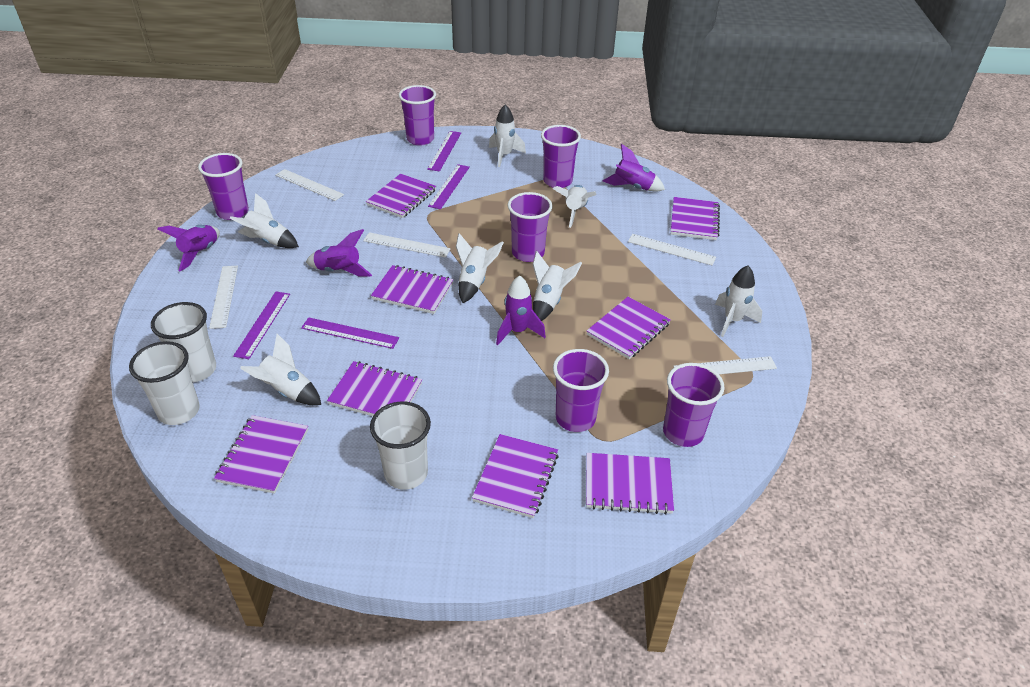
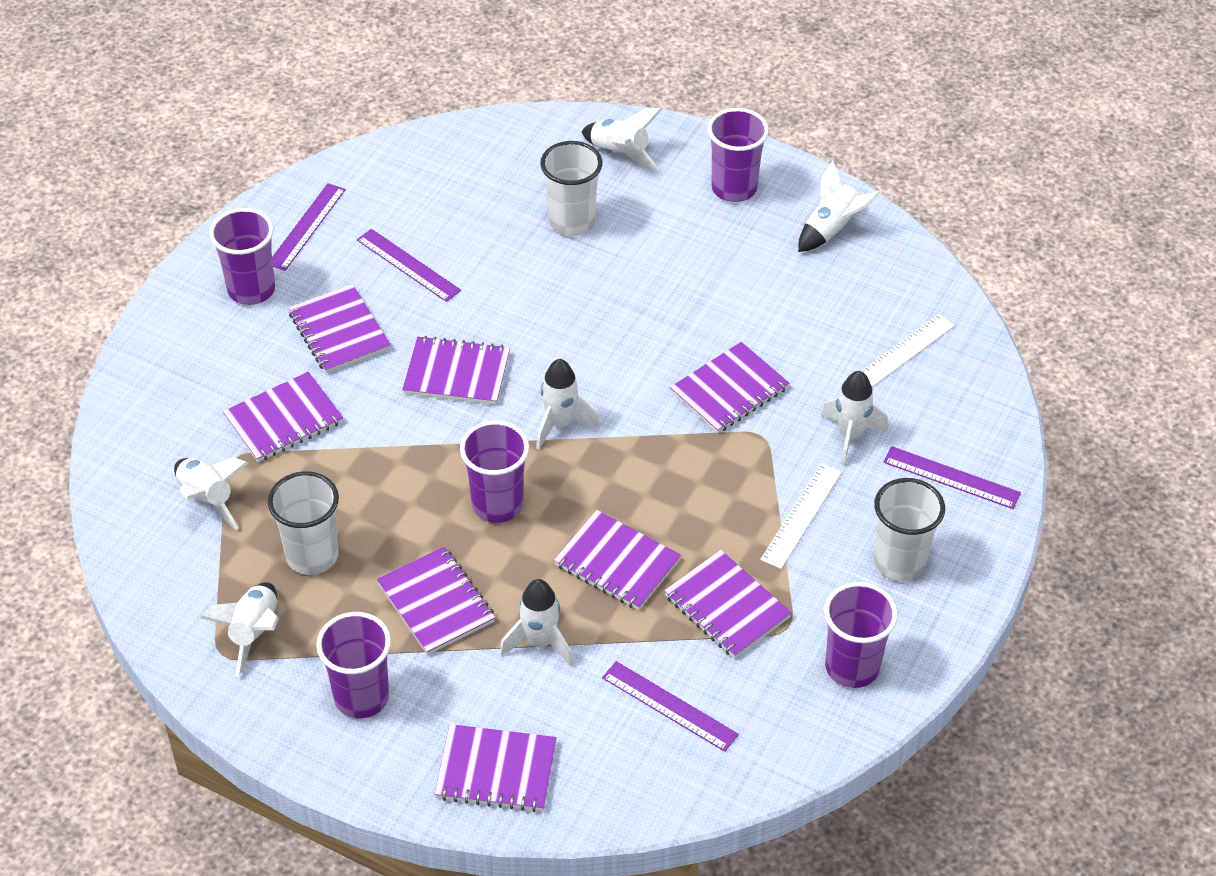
purple cup: 6 -> 5
purple rocket: 4 -> 0
white ruler: 5 -> 2

